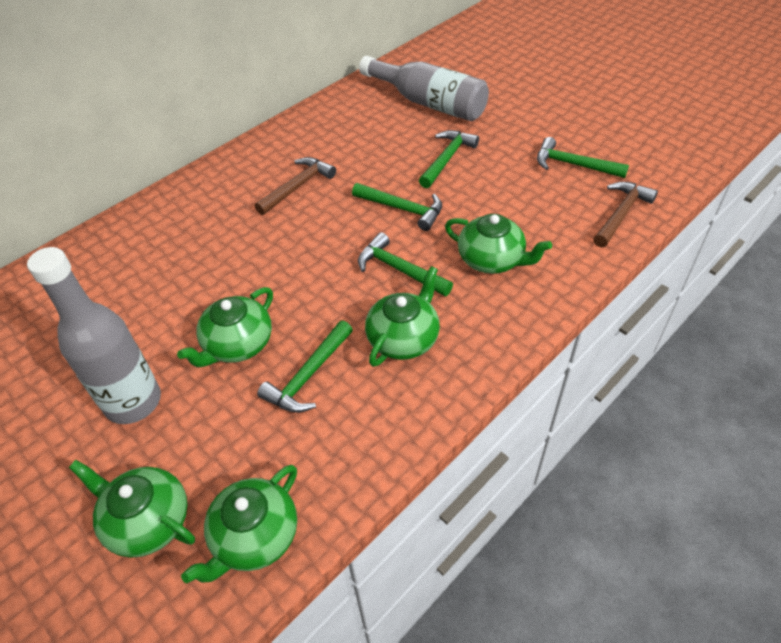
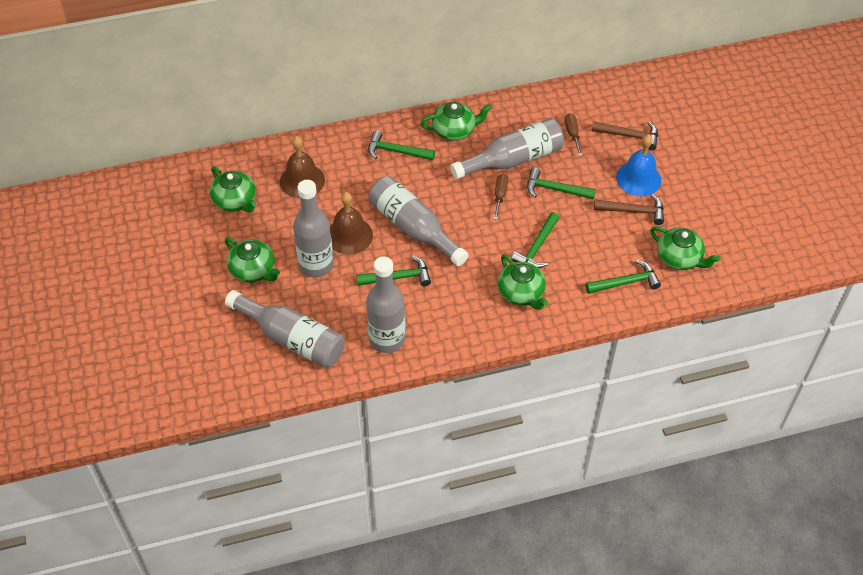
blue bell: 0 -> 1
brown bell: 0 -> 2
brown screwdriver: 0 -> 2
grey bottle: 2 -> 5

